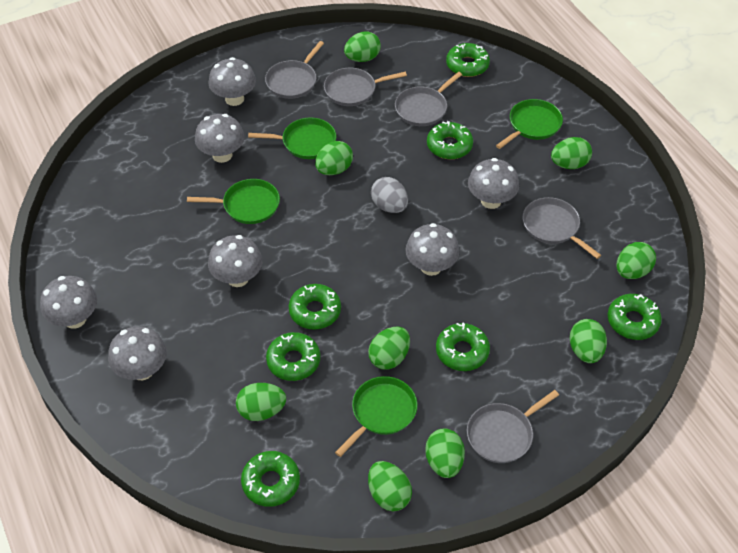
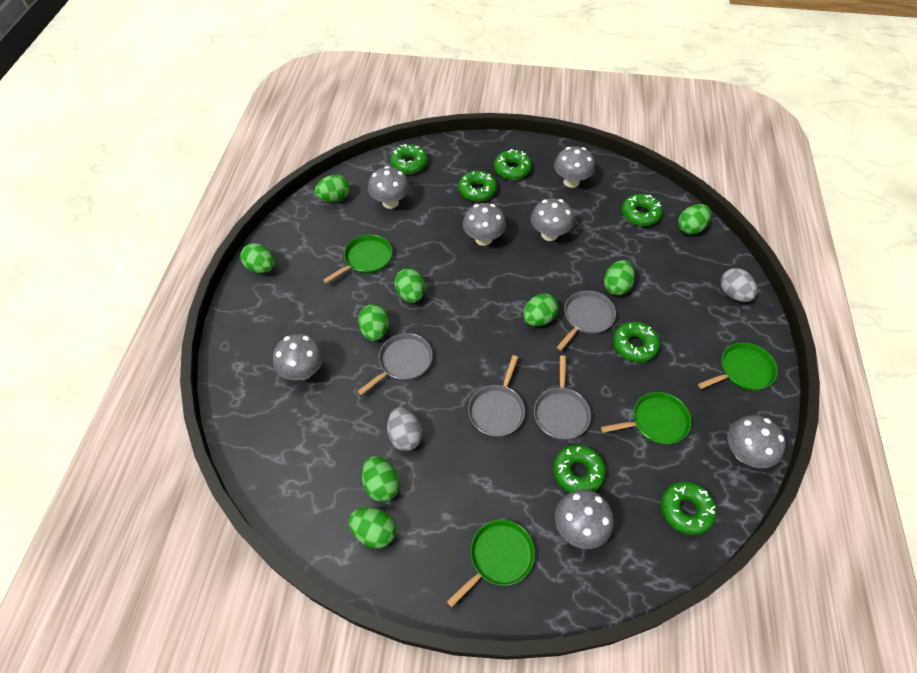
grey egg: 1 -> 2
grey pan: 5 -> 4

